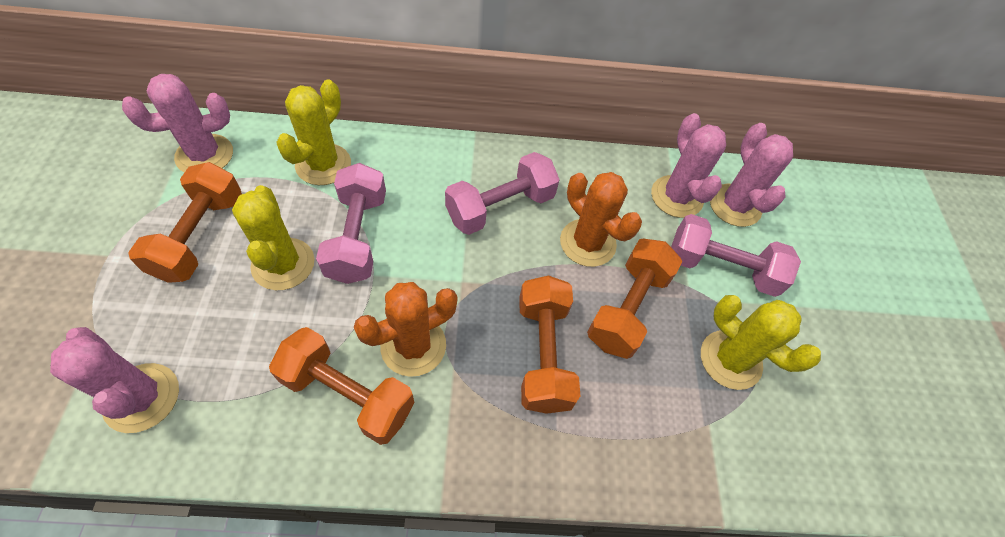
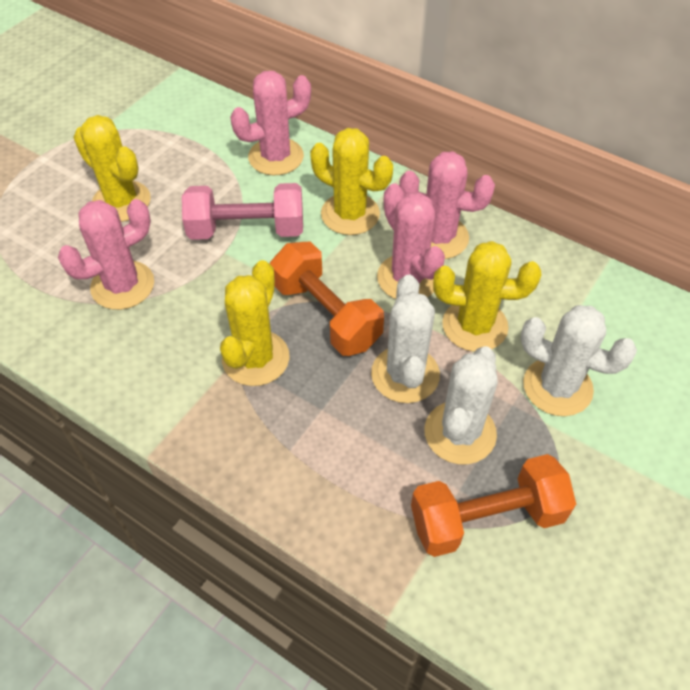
orange cactus: 2 -> 0
orange dumbbell: 4 -> 2
pink dumbbell: 3 -> 1
white cactus: 0 -> 3
yellow cactus: 3 -> 4

